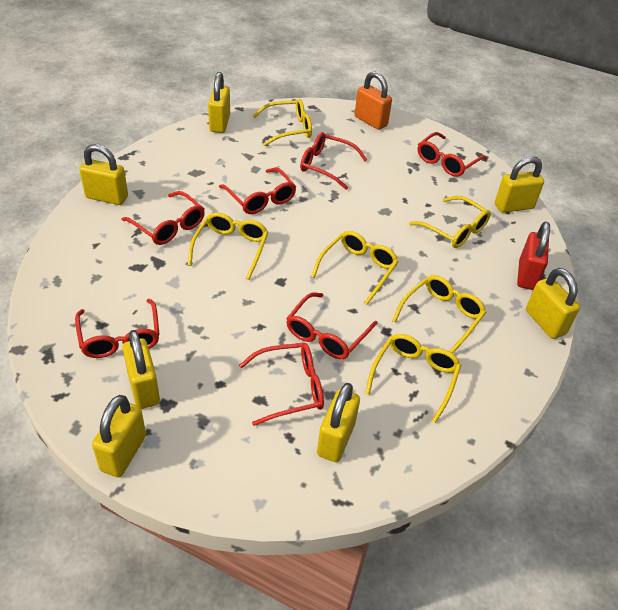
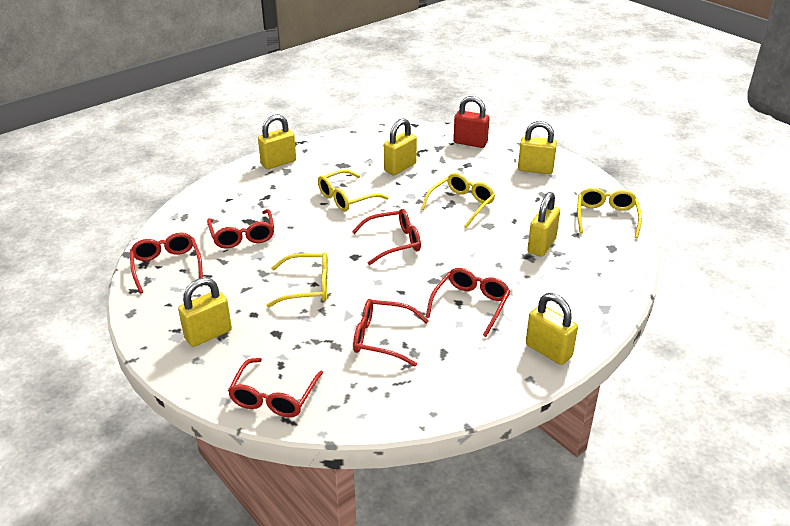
orange padlock: 1 -> 0
red glasses: 7 -> 6
yellow glasses: 6 -> 4
yellow padlock: 7 -> 6

